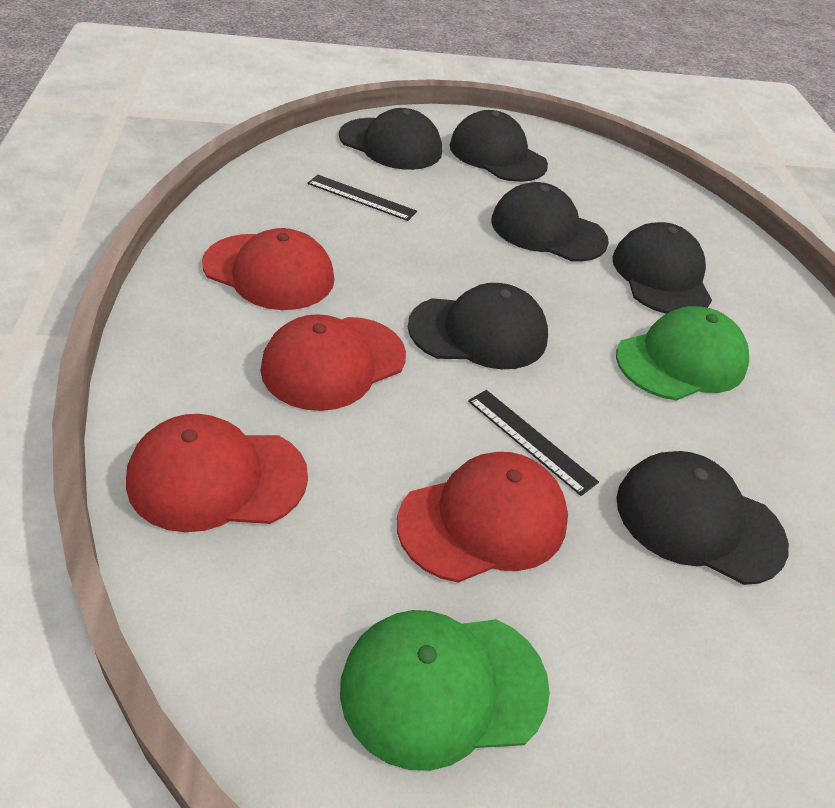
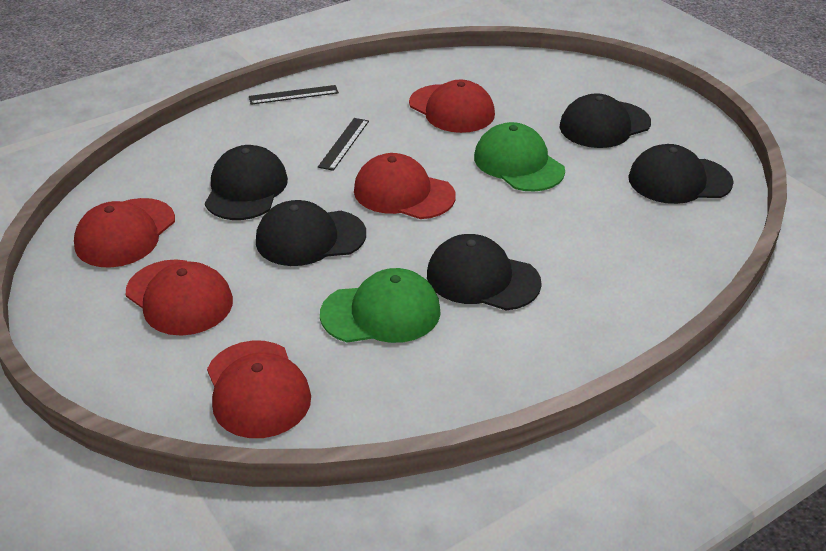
black cap: 6 -> 5
red cap: 4 -> 5

